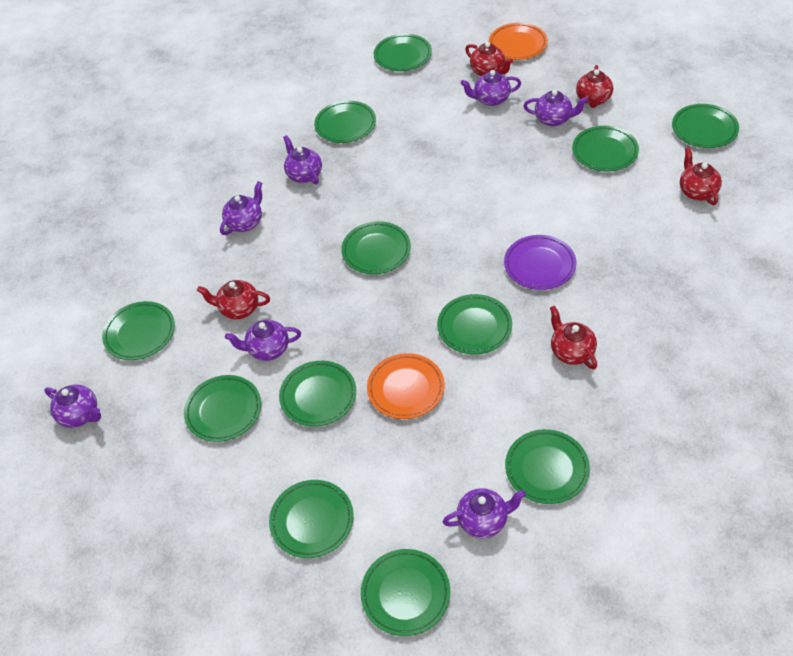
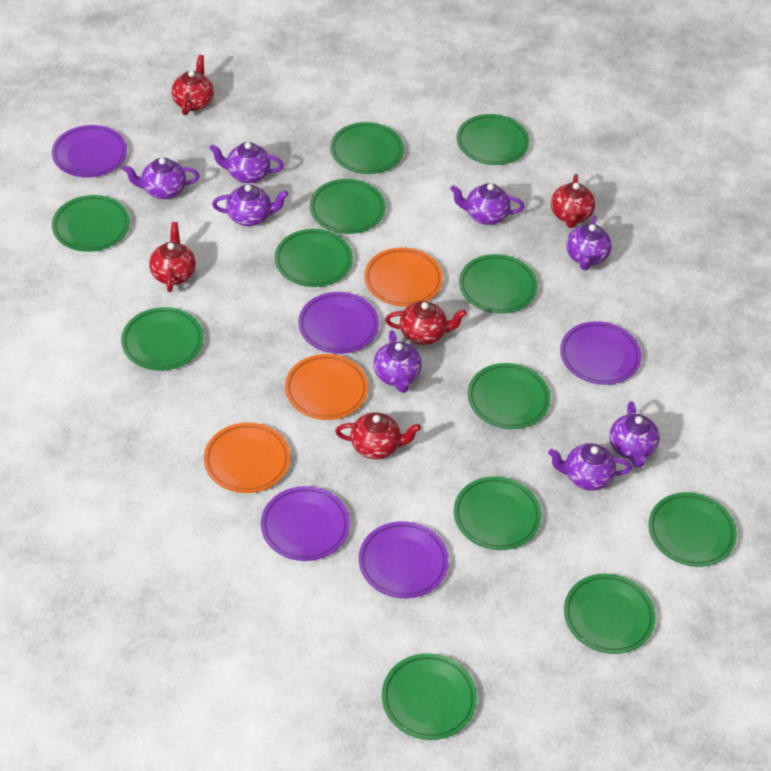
orange plate: 2 -> 3
purple plate: 1 -> 5
purple teapot: 7 -> 8

